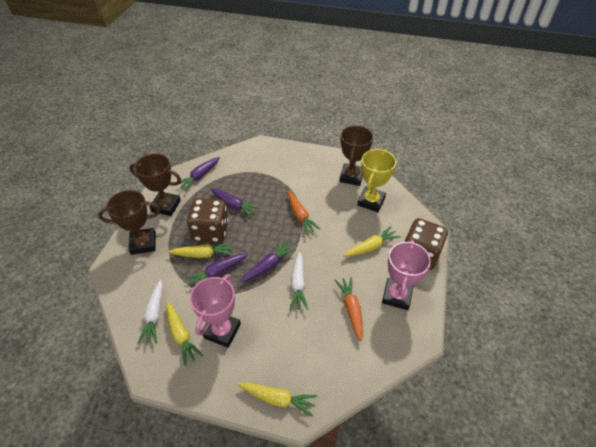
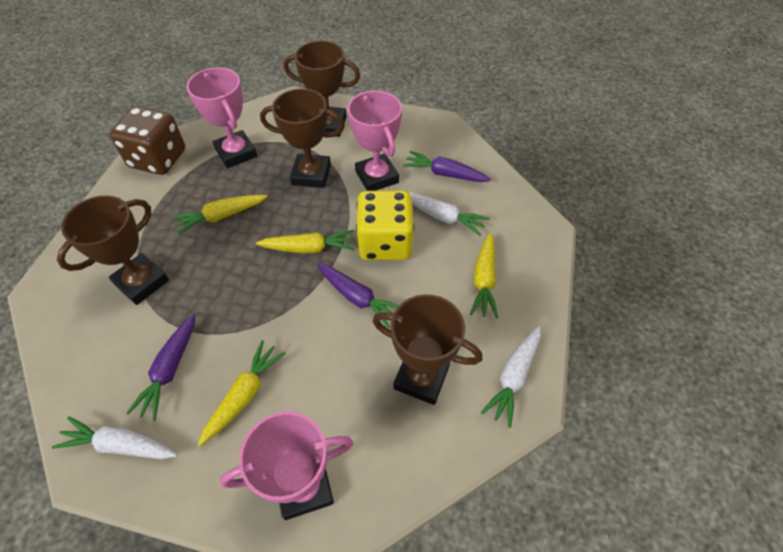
brown dice: 2 -> 1
brown trophy: 3 -> 4
orange carrot: 2 -> 0
pink trophy: 2 -> 3
purple carrot: 4 -> 3
white carrot: 2 -> 3
yellow dice: 0 -> 1
yellow trophy: 1 -> 0

